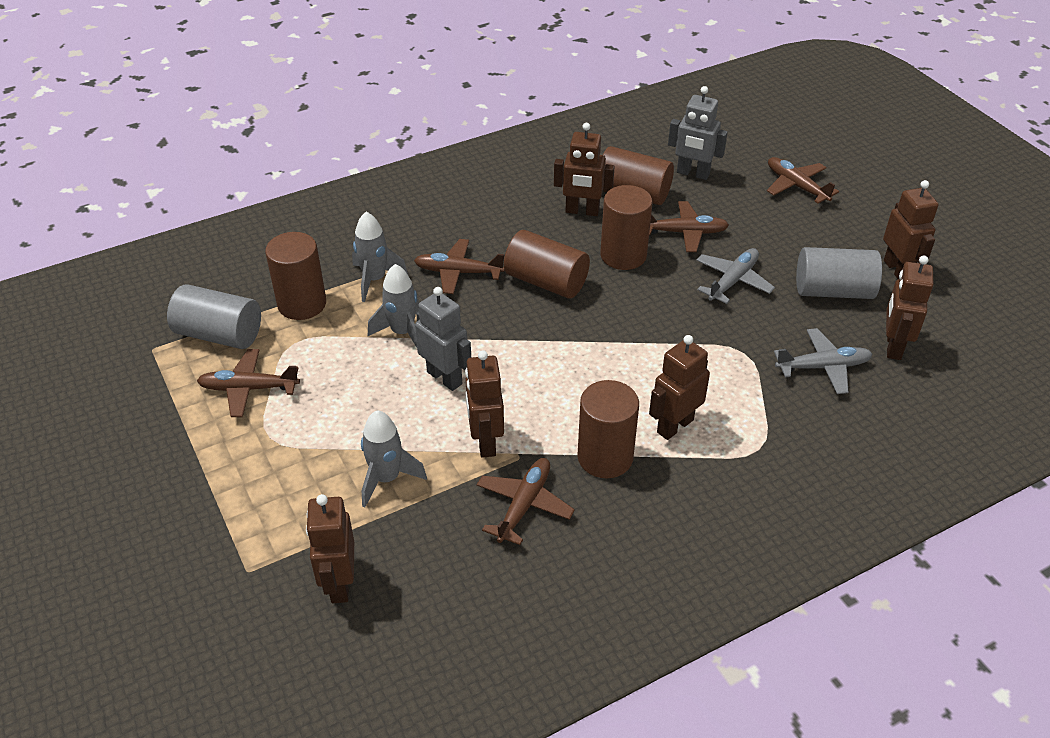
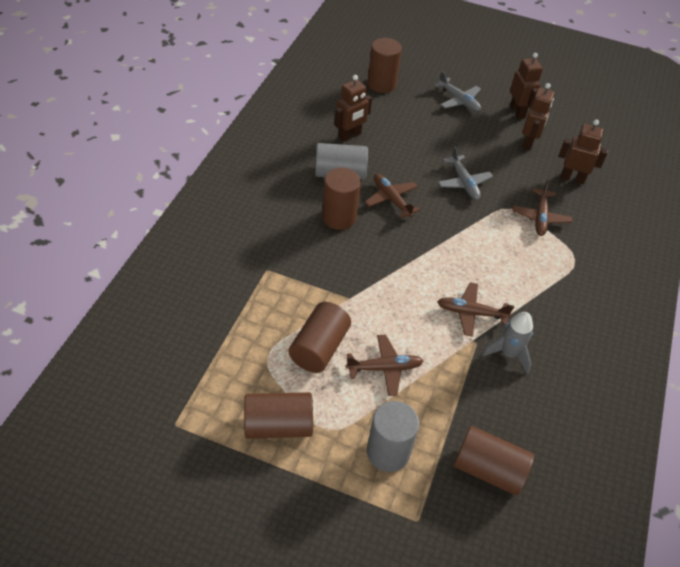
brown plane: 5 -> 4
brown robot: 6 -> 4
grey robot: 2 -> 0
grey rocket: 3 -> 1

